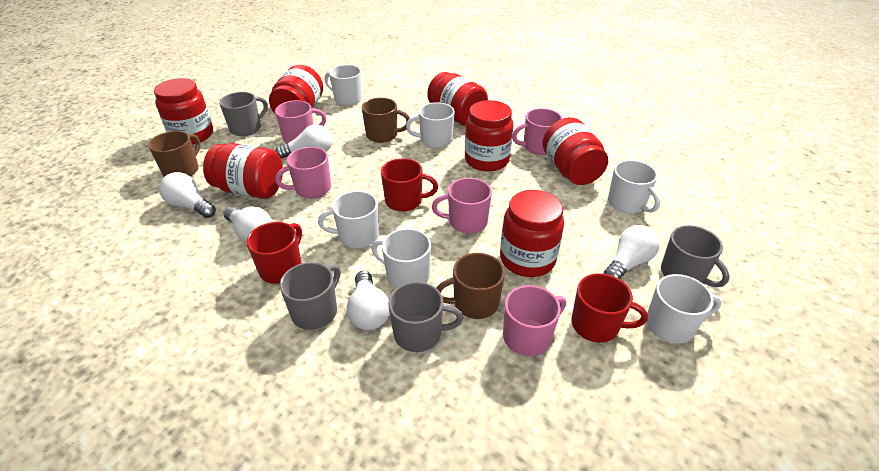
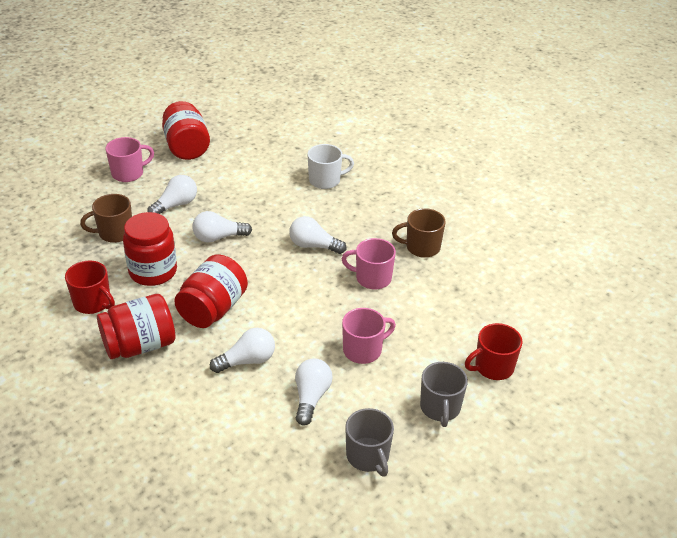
brown mug: 3 -> 2
grey mug: 4 -> 2
pink mug: 5 -> 3
red jar: 7 -> 4
red mug: 3 -> 2
white mug: 6 -> 1

